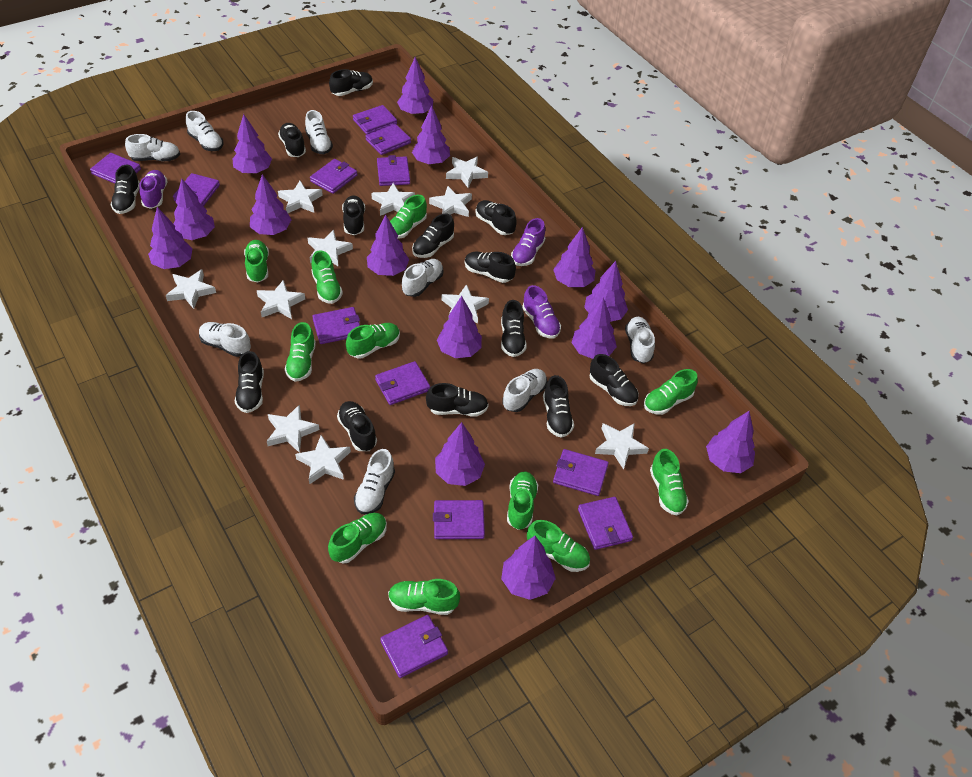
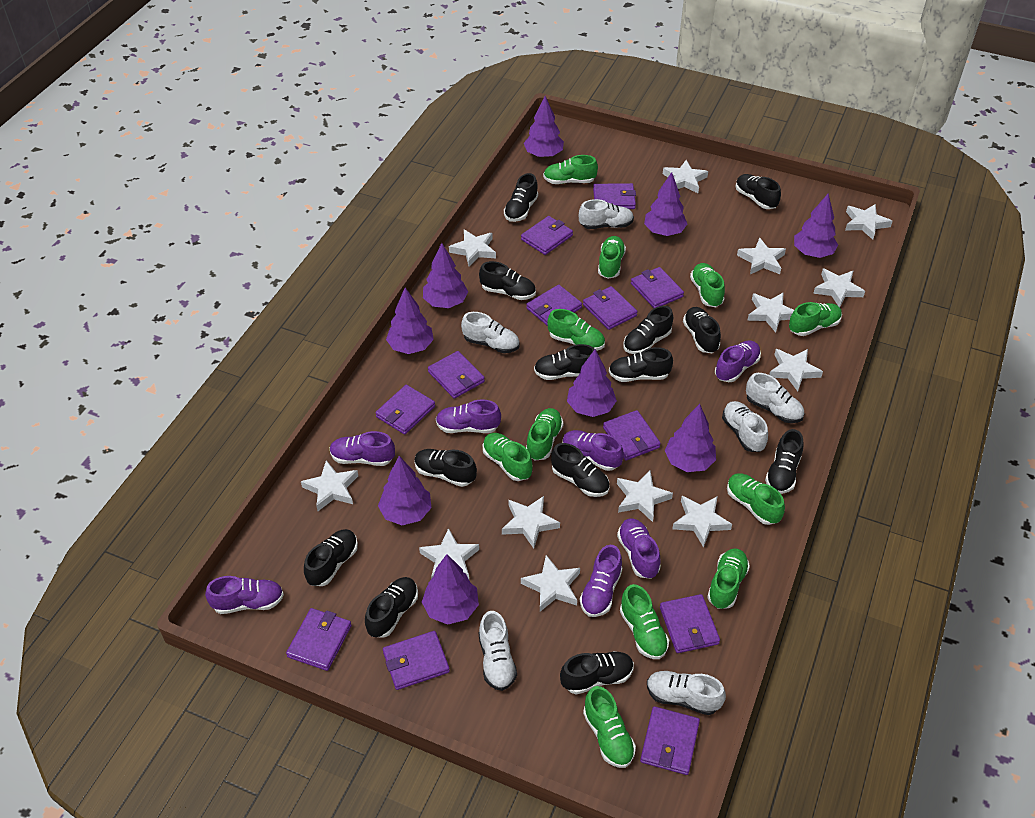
purple shoe: 3 -> 7
purple tree: 14 -> 9
white shoe: 8 -> 6
white star: 11 -> 13

